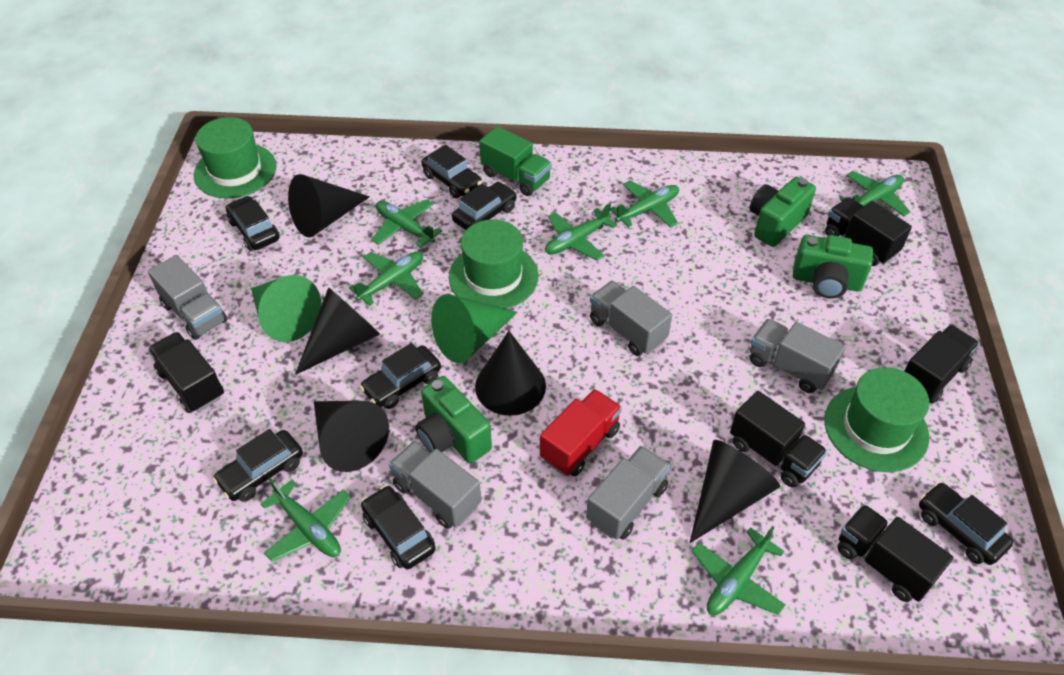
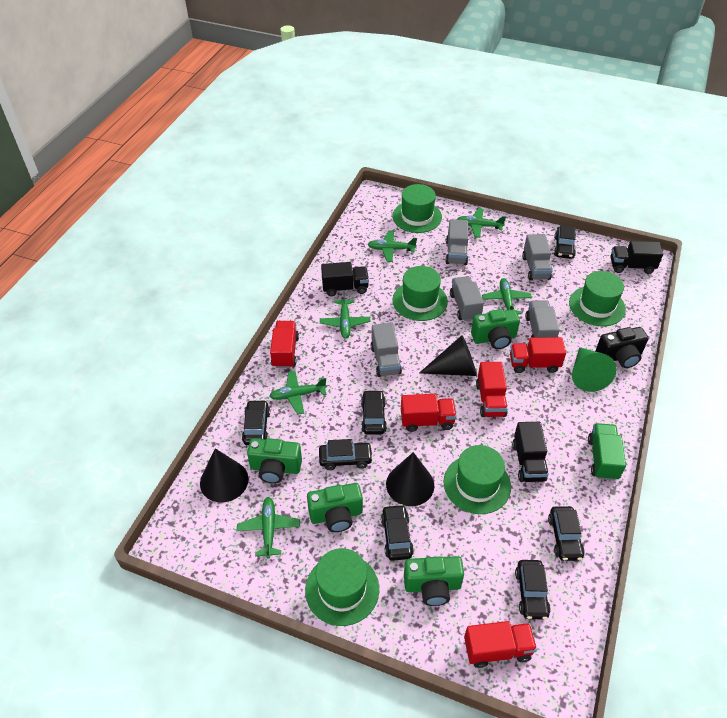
black camera: 0 -> 1
black cone: 5 -> 3
black truck: 5 -> 3
green camera: 3 -> 4
green cone: 2 -> 1
green hat: 3 -> 5
green plane: 7 -> 6
red truck: 1 -> 5

